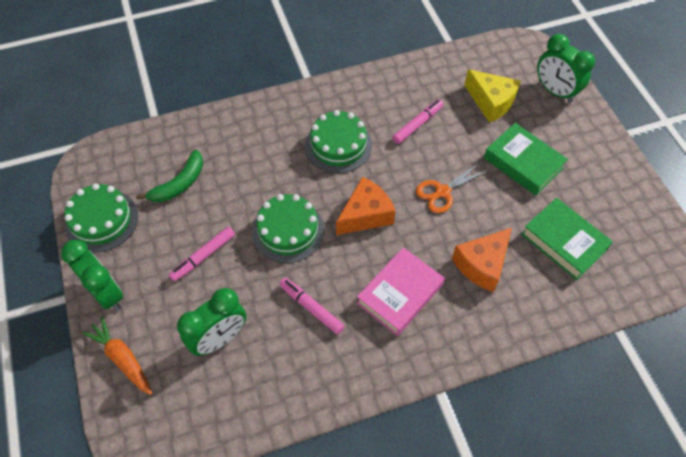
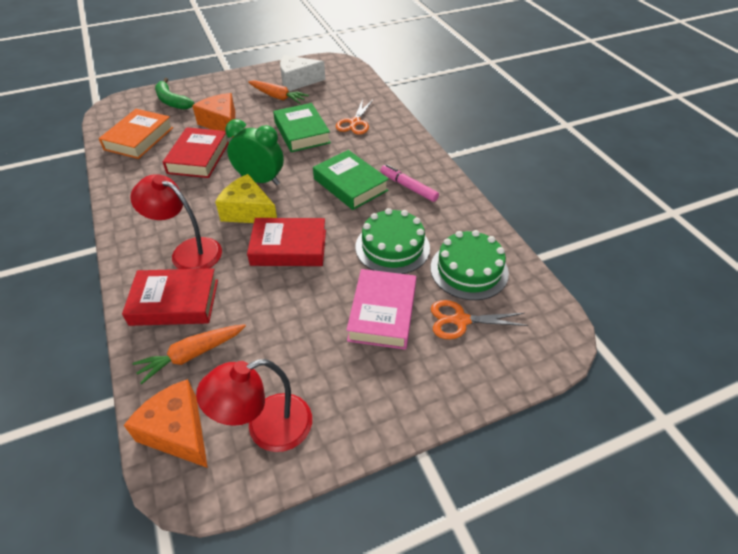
green cake: 3 -> 2
green clock: 3 -> 1
orange book: 0 -> 1
orange carrot: 1 -> 2
orange scissors: 1 -> 2
pink marker: 3 -> 1
red book: 0 -> 3
red lamp: 0 -> 2
white cheese: 0 -> 1

